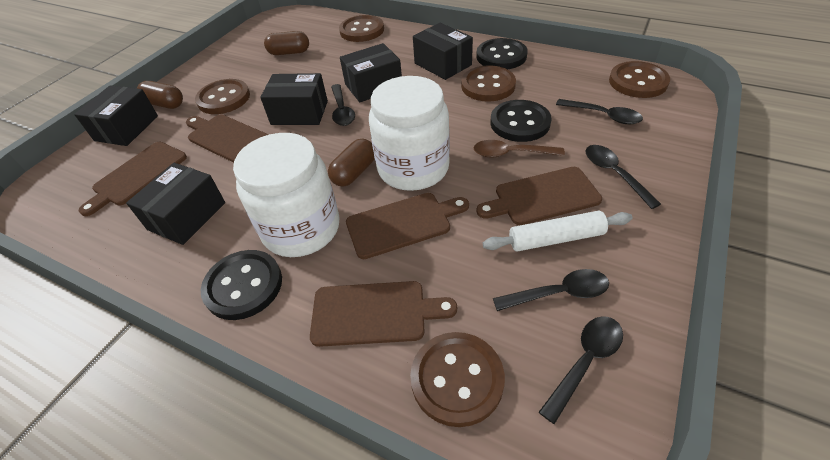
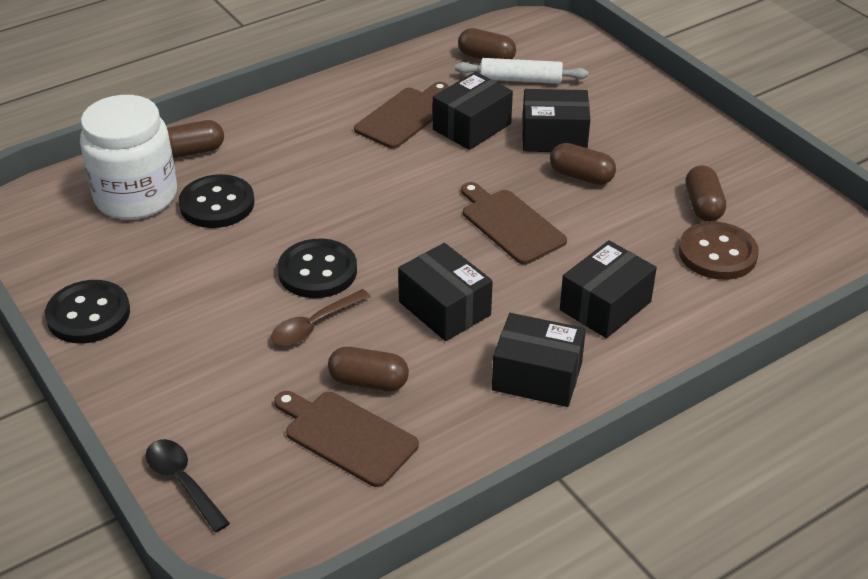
black spoon: 5 -> 1
brown button: 5 -> 1
brown capsule: 3 -> 5
brown cutting board: 5 -> 3
white jar: 2 -> 1

